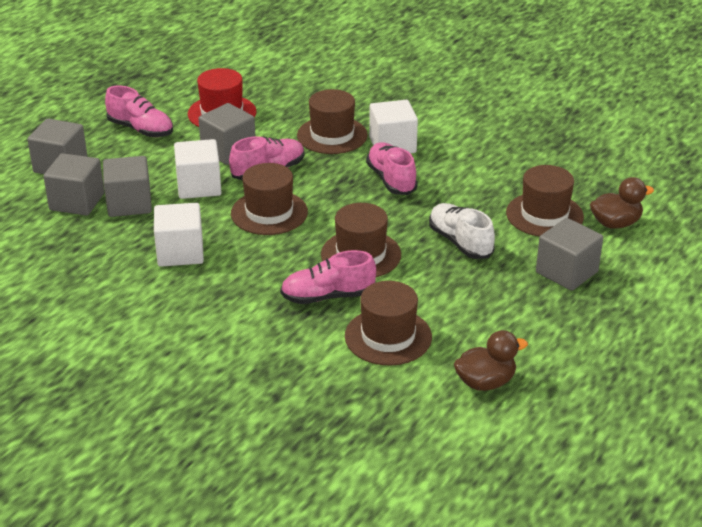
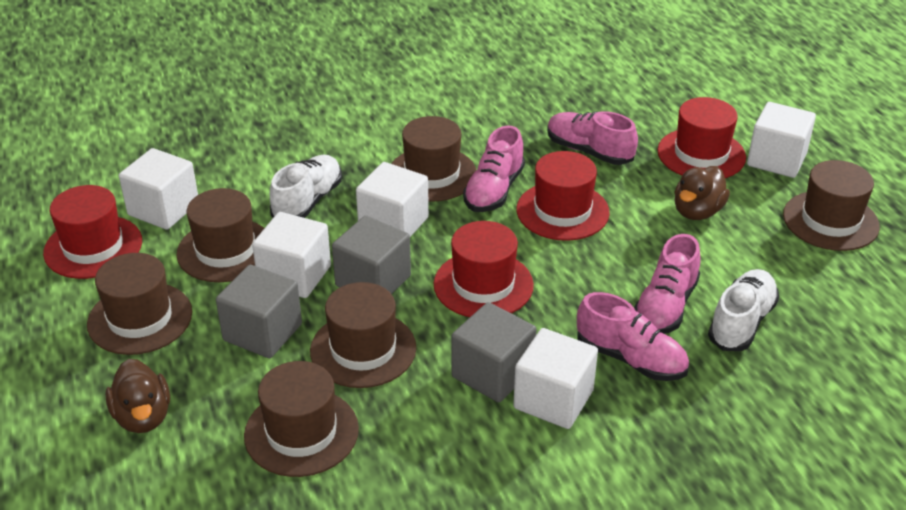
brown hat: 5 -> 6
grey cube: 5 -> 3
red hat: 1 -> 4
white cube: 3 -> 5
white shoe: 1 -> 2

